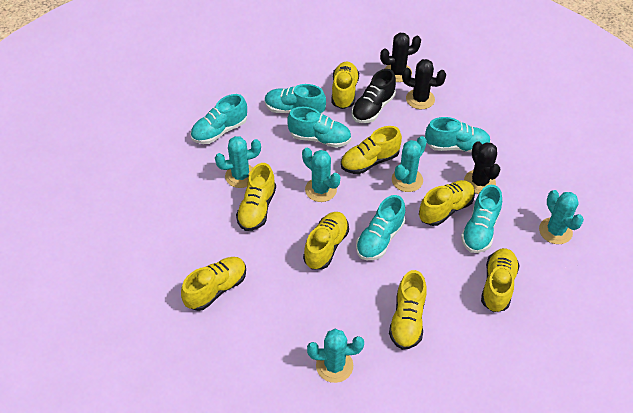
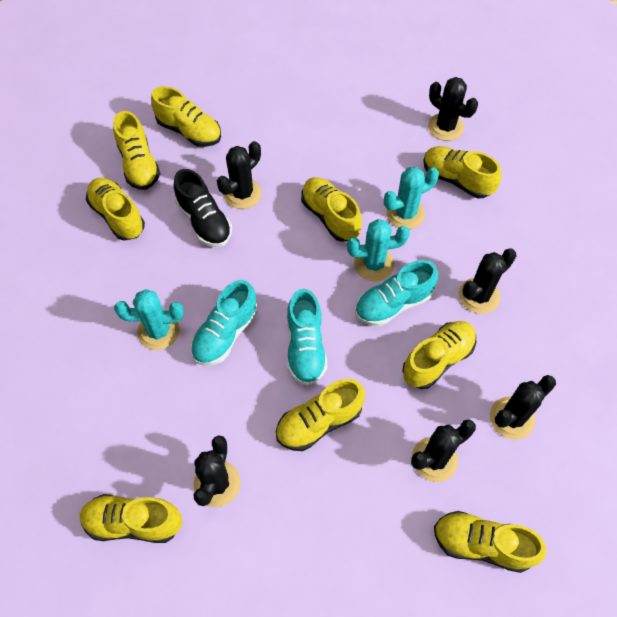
black cactus: 3 -> 6
turquoise cactus: 5 -> 3
turquoise shoe: 6 -> 3
yellow shoe: 8 -> 9

